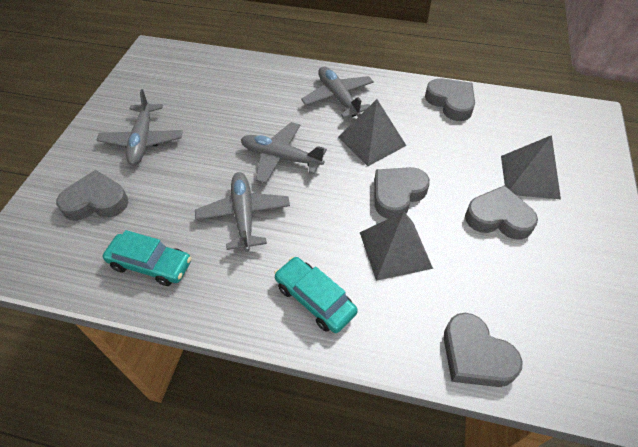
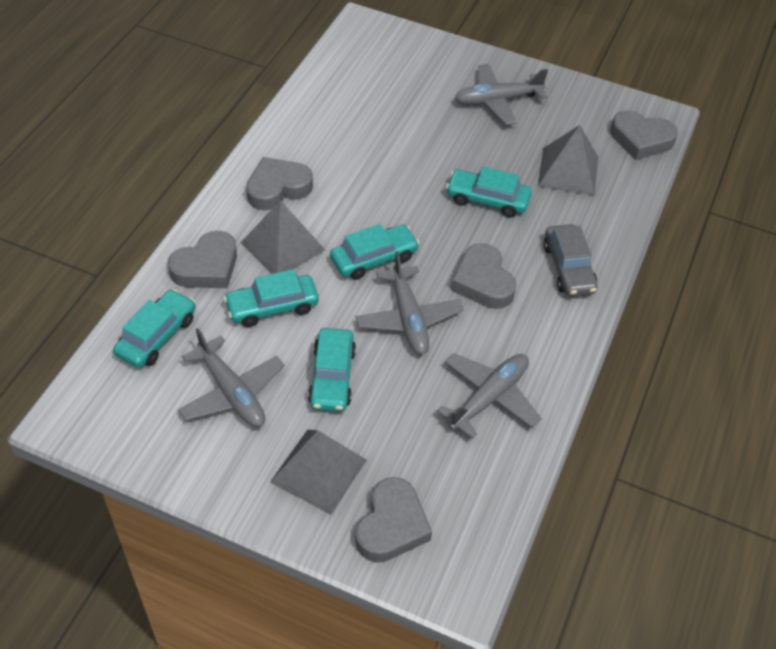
grey car: 0 -> 1
turquoise car: 2 -> 5

